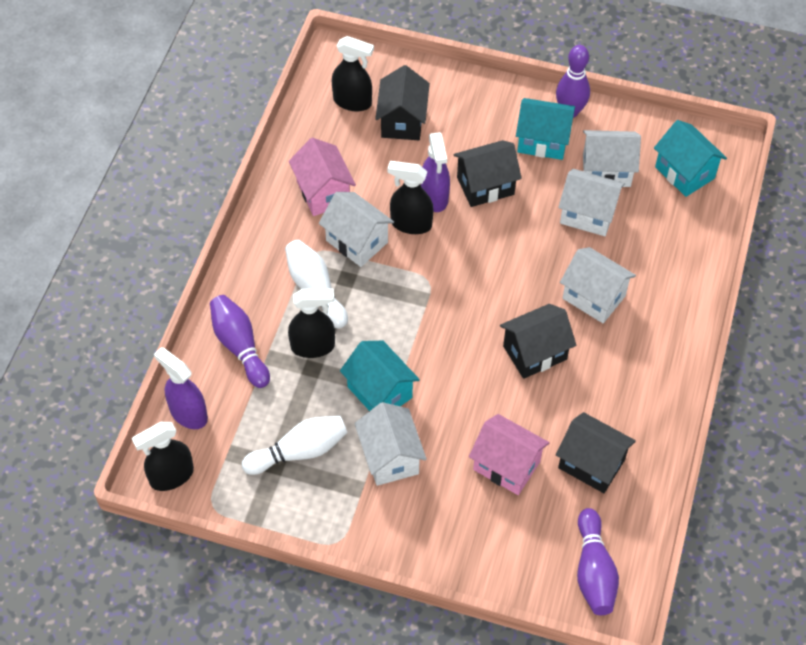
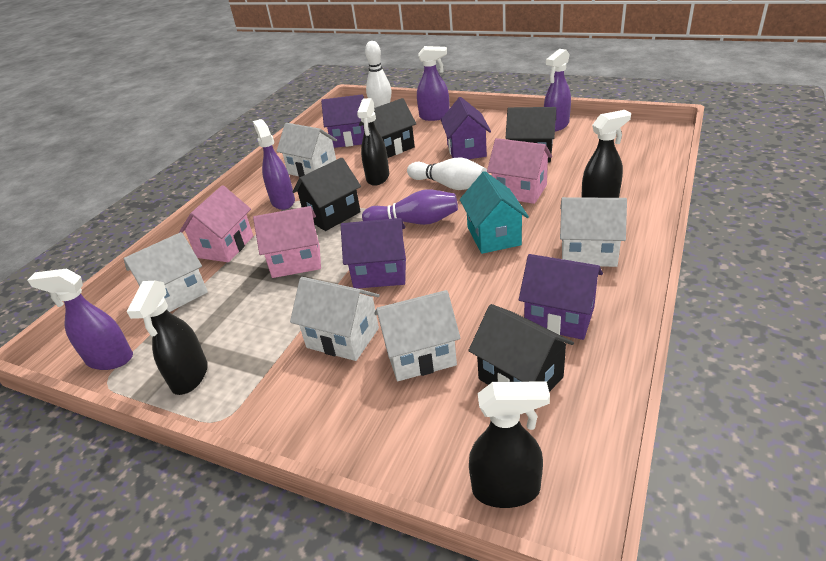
pink house: 2 -> 3
purple bowling pin: 3 -> 1
purple house: 0 -> 4
purple spray bottle: 2 -> 4
turquoise house: 3 -> 1

